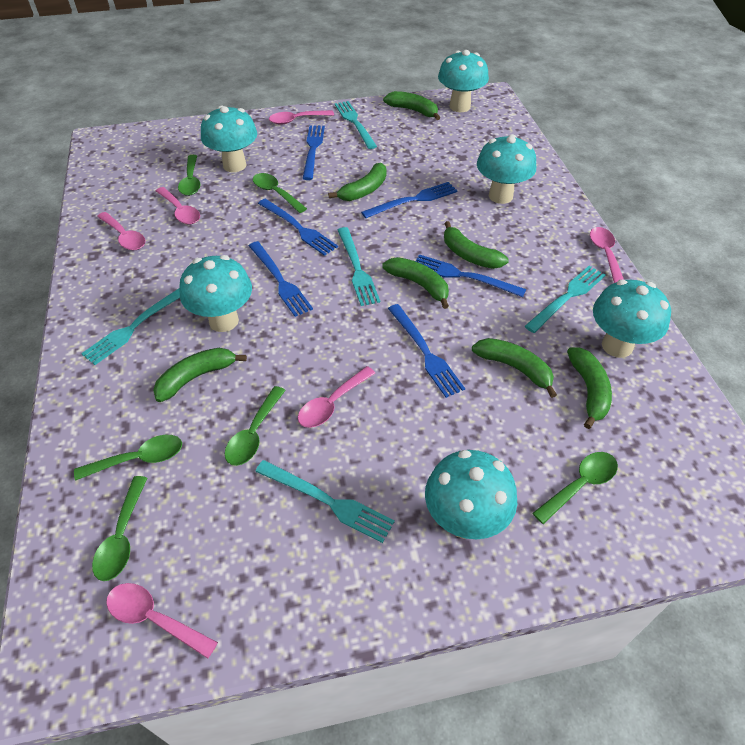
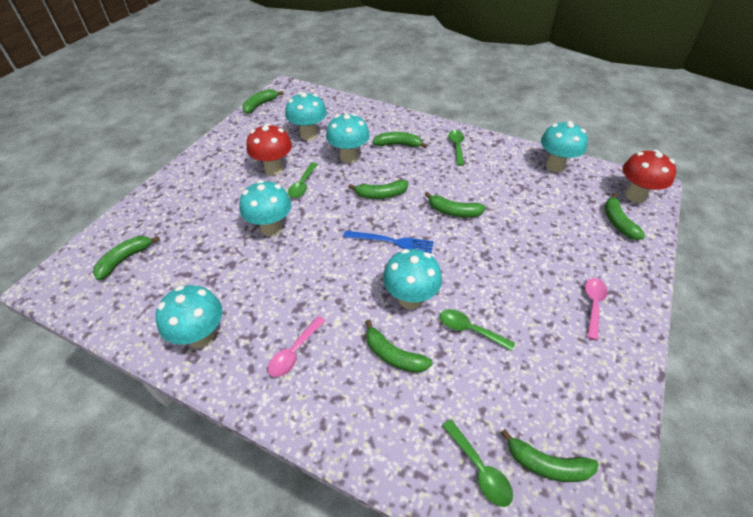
blue fork: 6 -> 1
green banana: 7 -> 8
green spoon: 6 -> 4
pink spoon: 6 -> 2
red mushroom: 0 -> 2
turquoise fork: 5 -> 0

